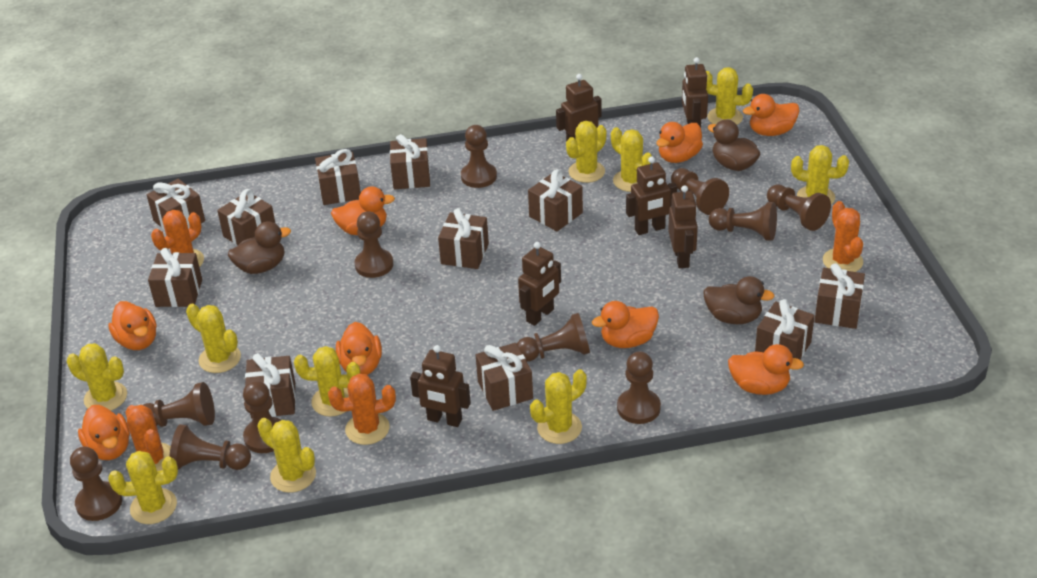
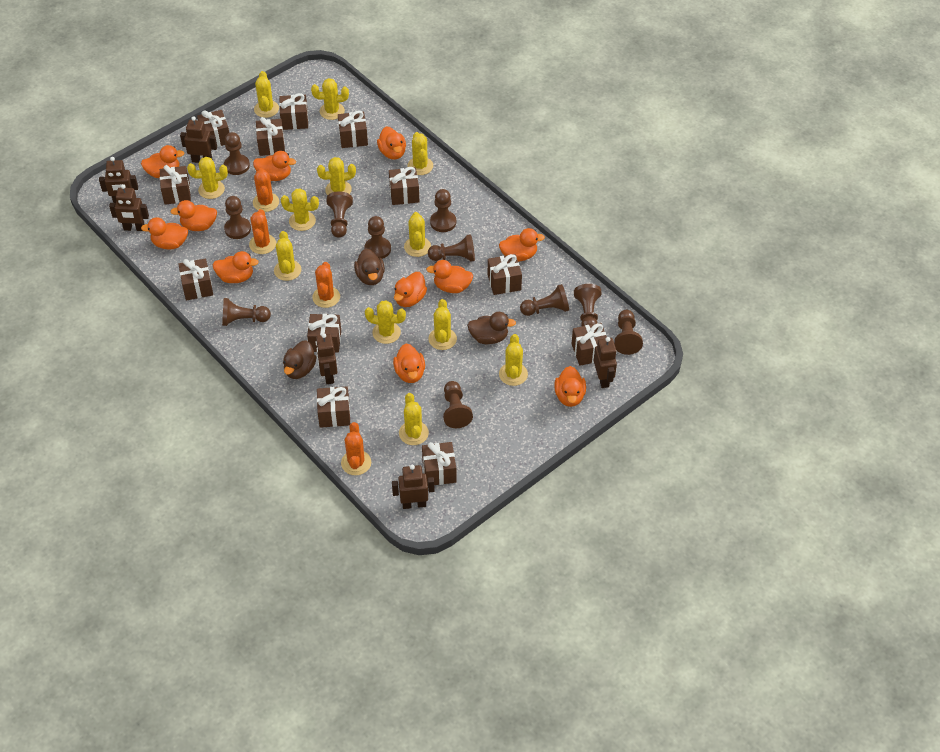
brown gift: 11 -> 12
orange duck: 8 -> 11
yellow cactus: 10 -> 12

